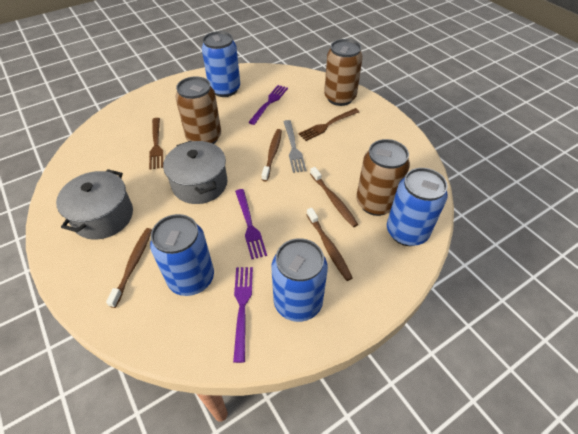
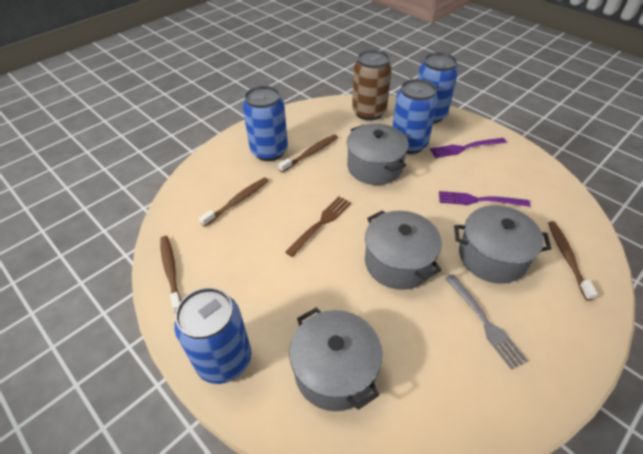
brown can: 3 -> 1
brown fork: 2 -> 1
grey pot: 2 -> 4
purple fork: 3 -> 2

